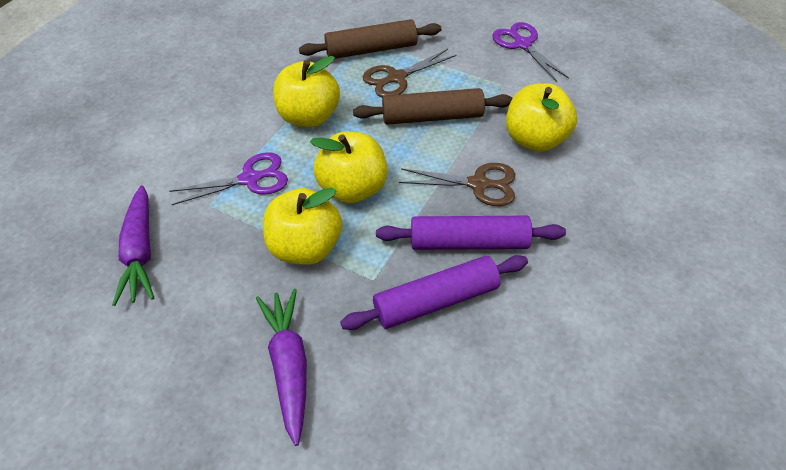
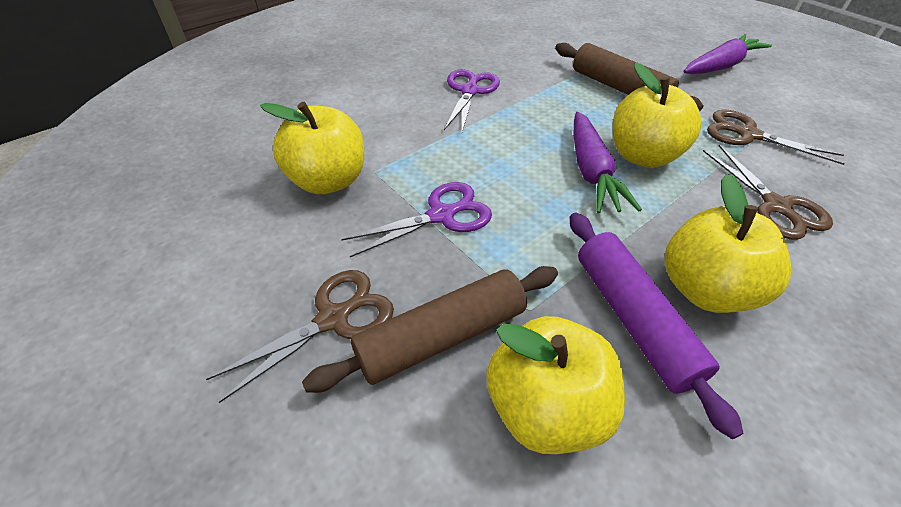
brown scissors: 2 -> 3
purple rolling pin: 2 -> 1

